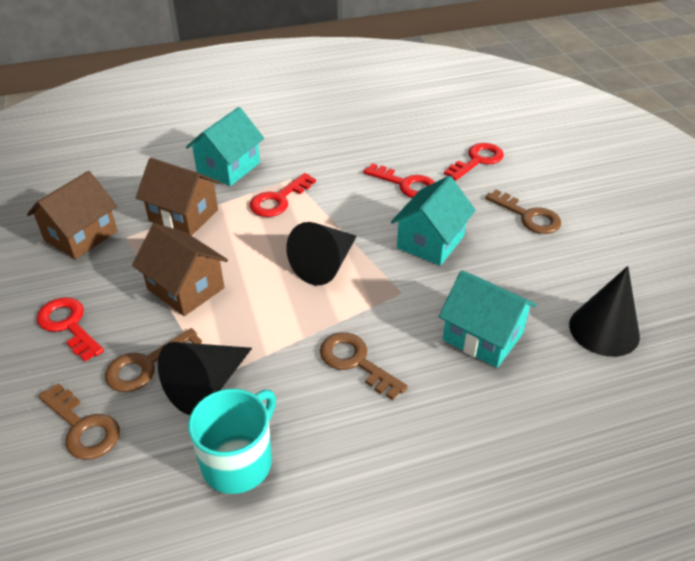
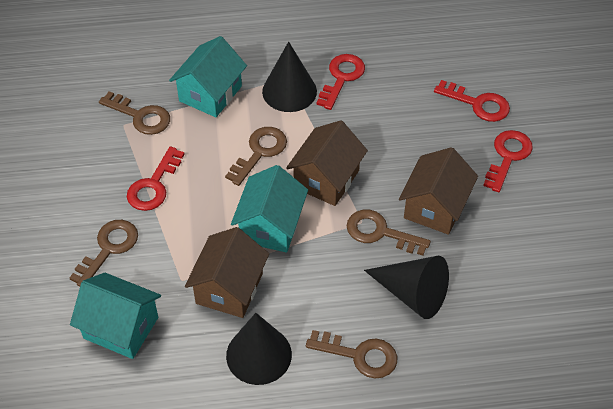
brown key: 4 -> 5
turquoise mug: 1 -> 0

